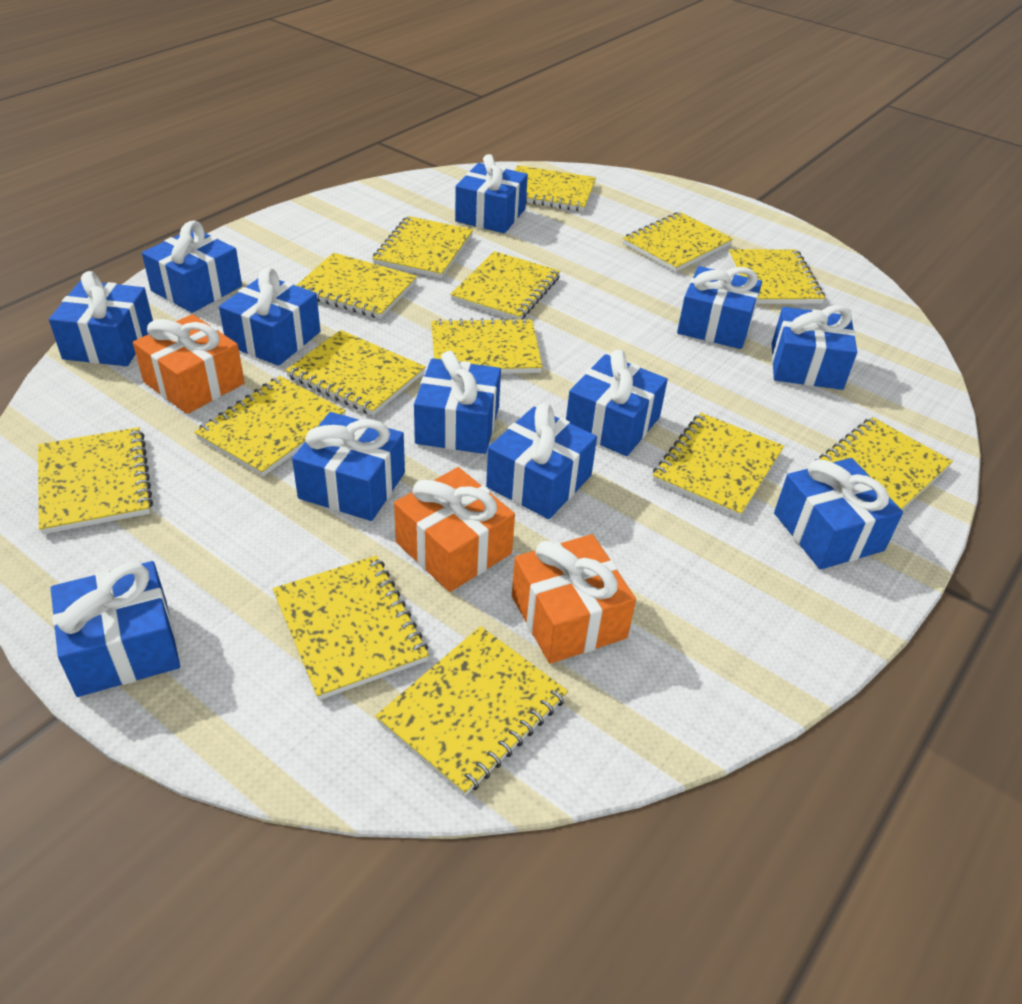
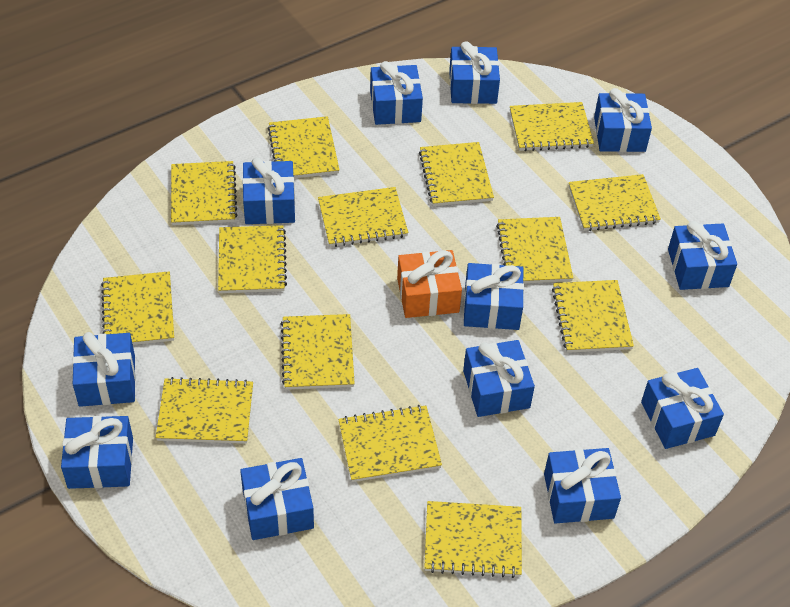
orange gift: 3 -> 1

